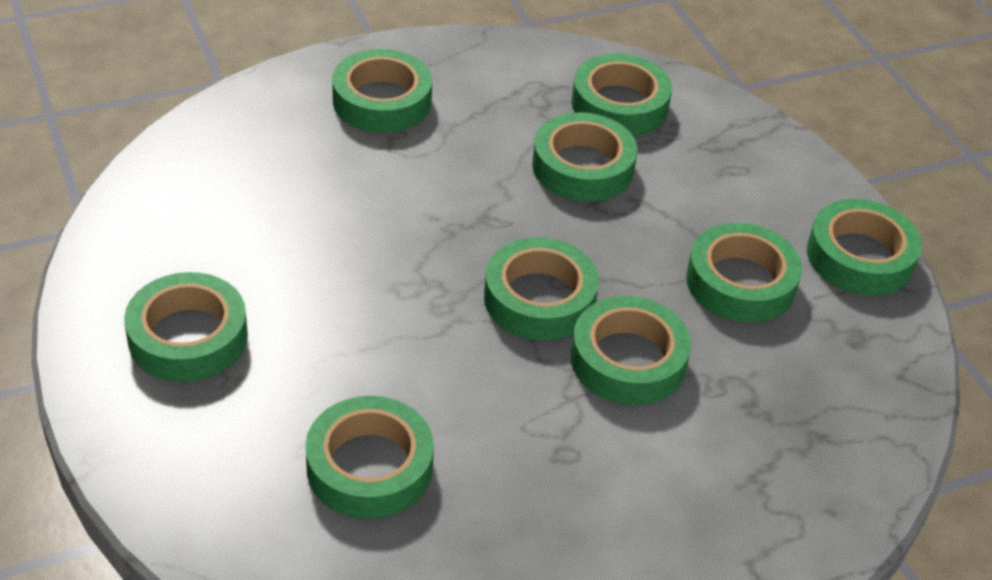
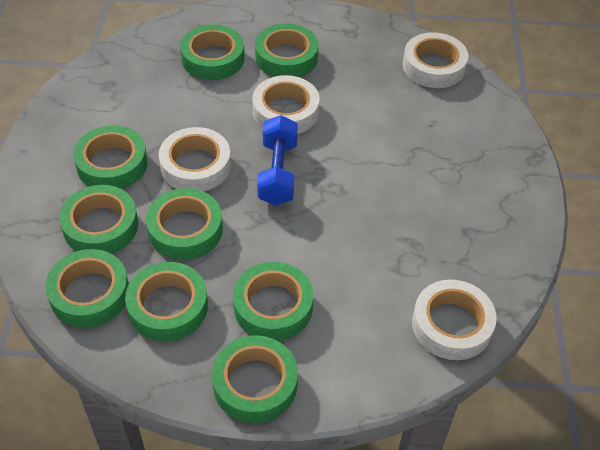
blue dumbbell: 0 -> 1
white tape: 0 -> 4

